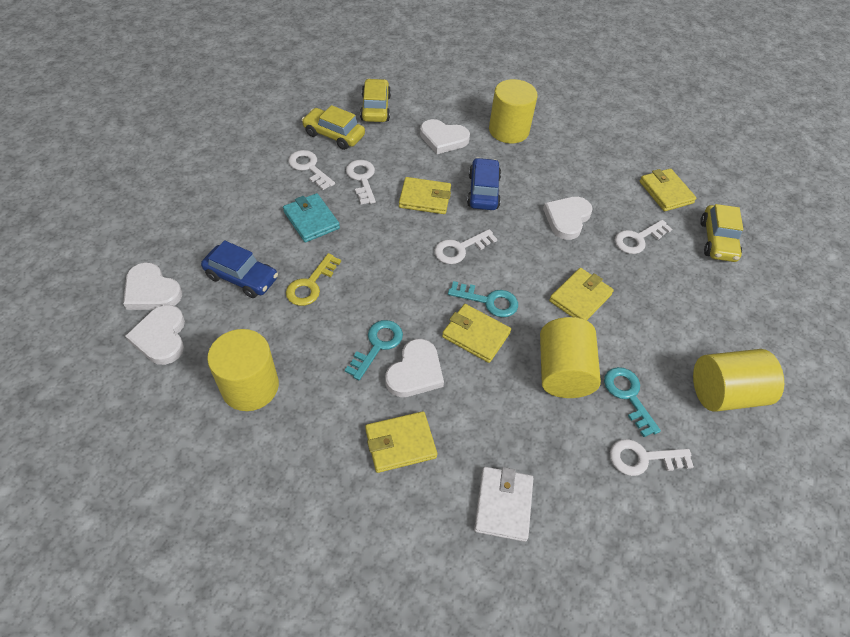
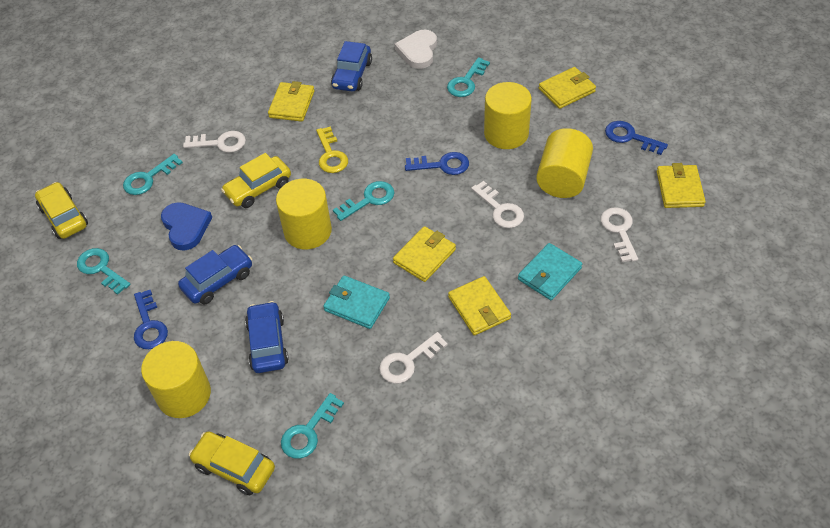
blue car: 2 -> 3
blue heart: 0 -> 1
blue key: 0 -> 3
turquoise key: 3 -> 5
turquoise wallet: 1 -> 2
white heart: 5 -> 1
white key: 5 -> 4
white wallet: 1 -> 0

